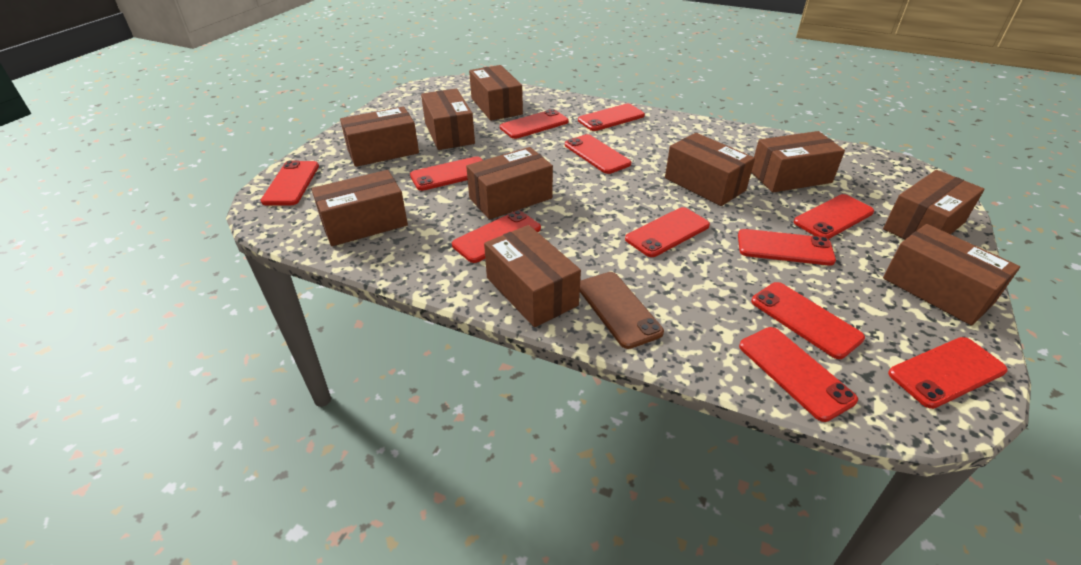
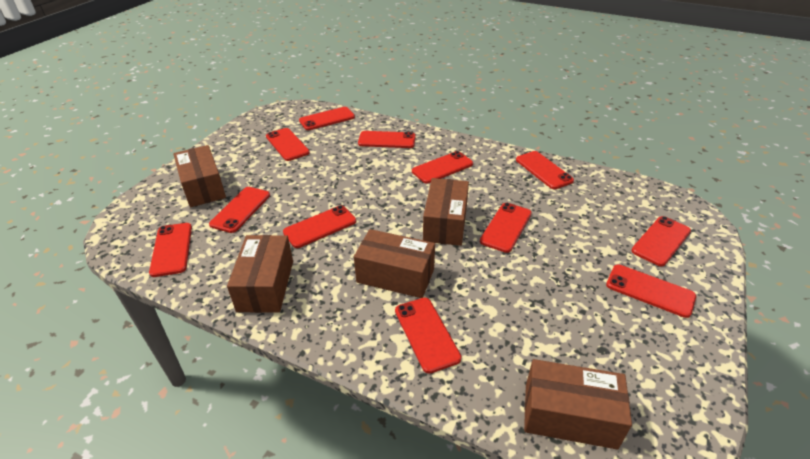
brown box: 10 -> 5
brown phone: 1 -> 0

